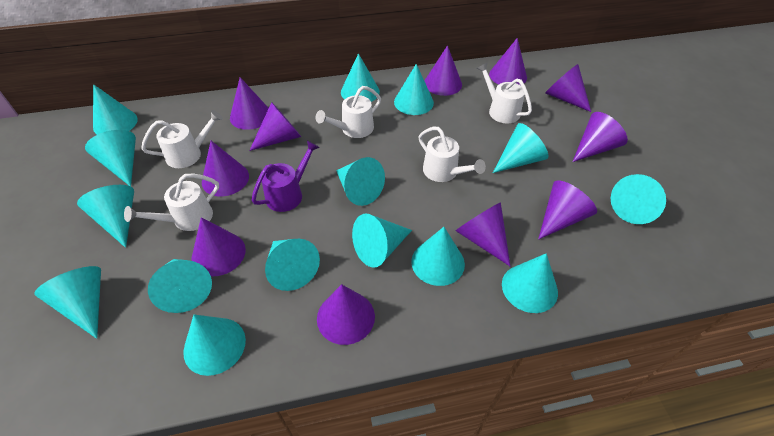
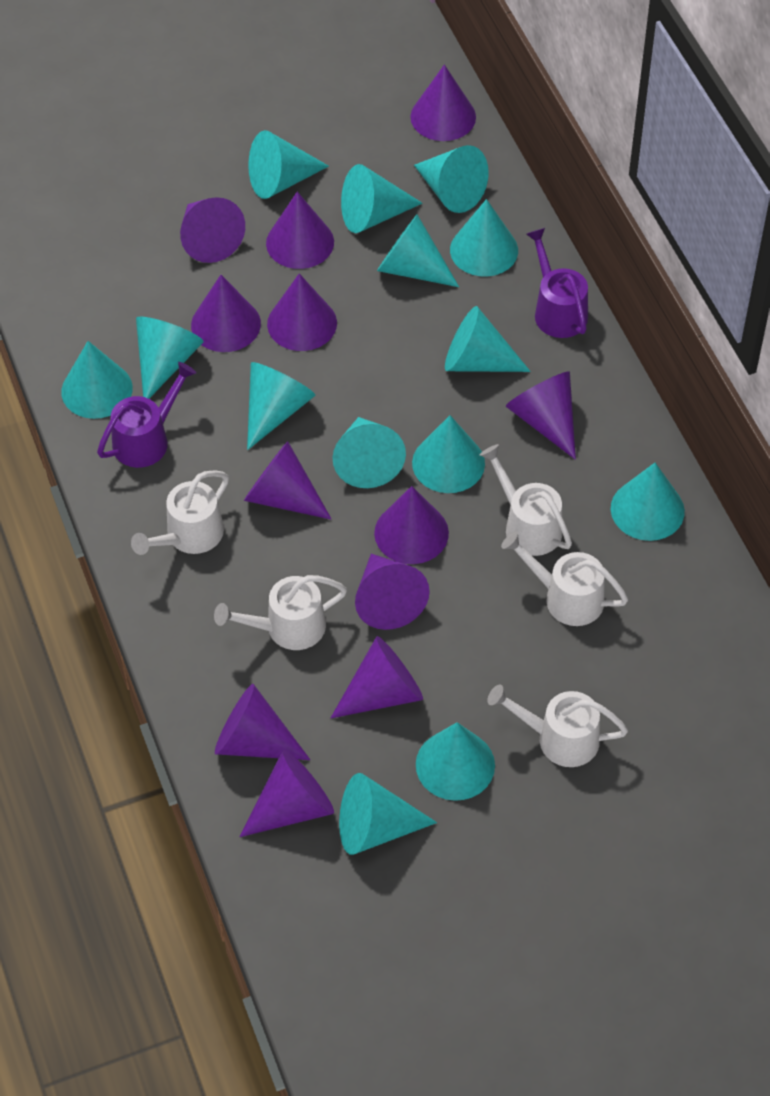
purple cone: 11 -> 12
purple watering can: 1 -> 2
turquoise cone: 15 -> 14

